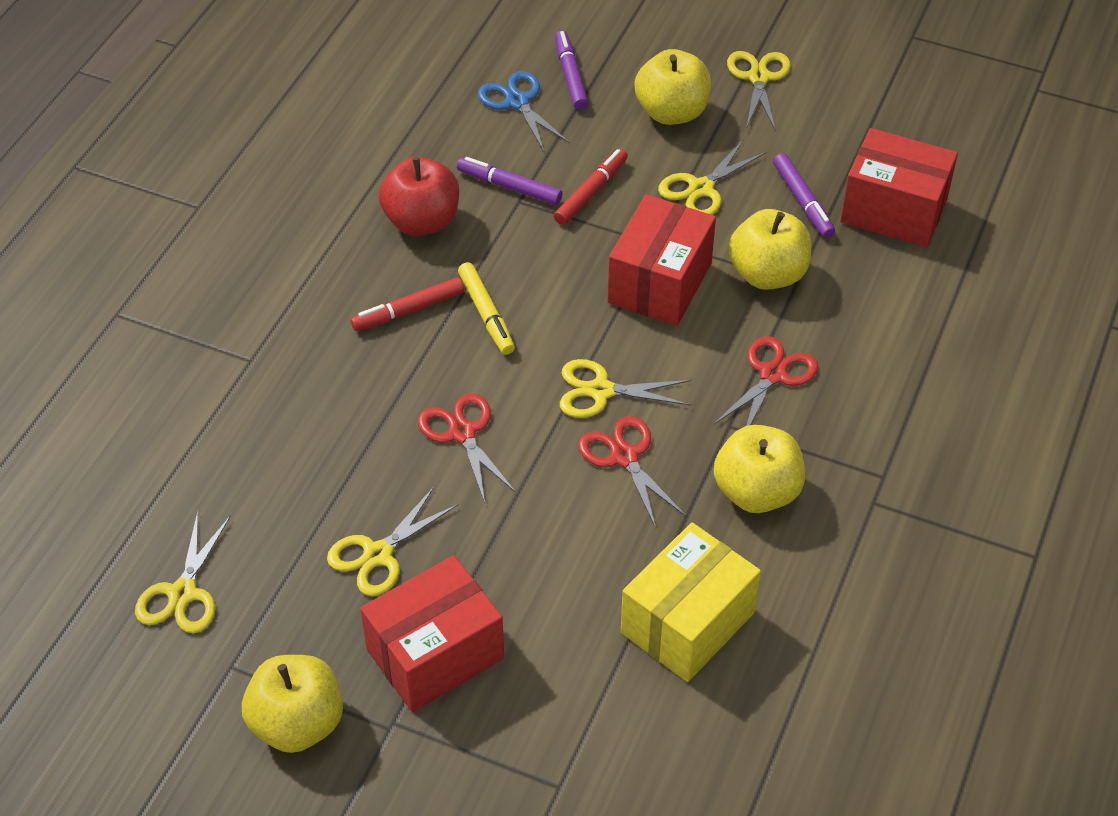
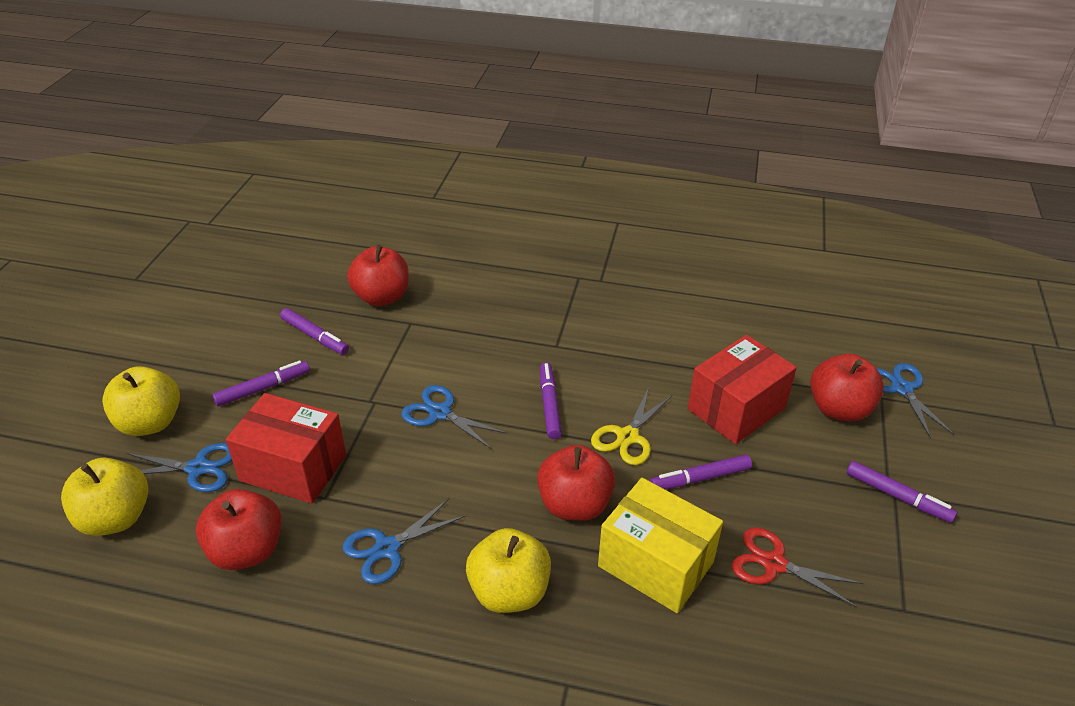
blue scissors: 1 -> 4
purple marker: 3 -> 5
red apple: 1 -> 4
red box: 3 -> 2
red marker: 2 -> 0
red scissors: 3 -> 1
yellow apple: 4 -> 3
yellow marker: 1 -> 0
yellow scissors: 5 -> 1

